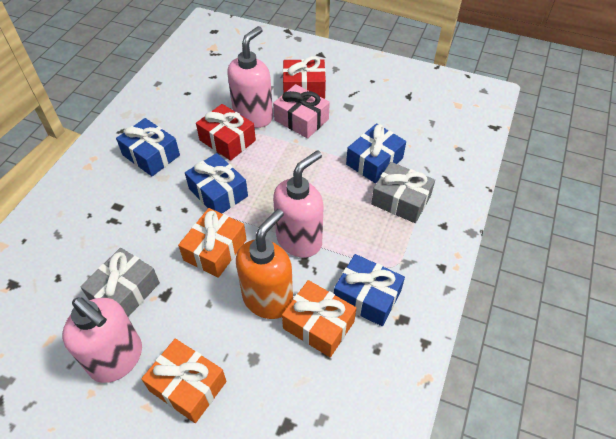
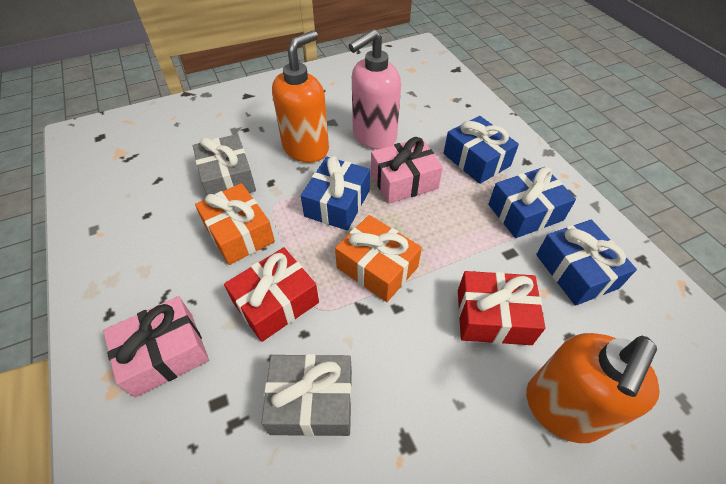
orange gift: 3 -> 2
orange soap dispenser: 1 -> 2
pink gift: 1 -> 2
pink soap dispenser: 3 -> 1

